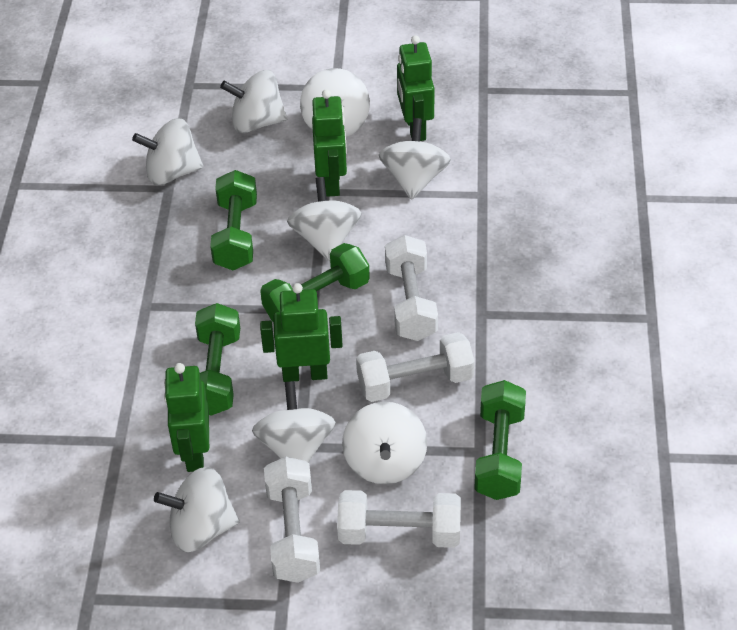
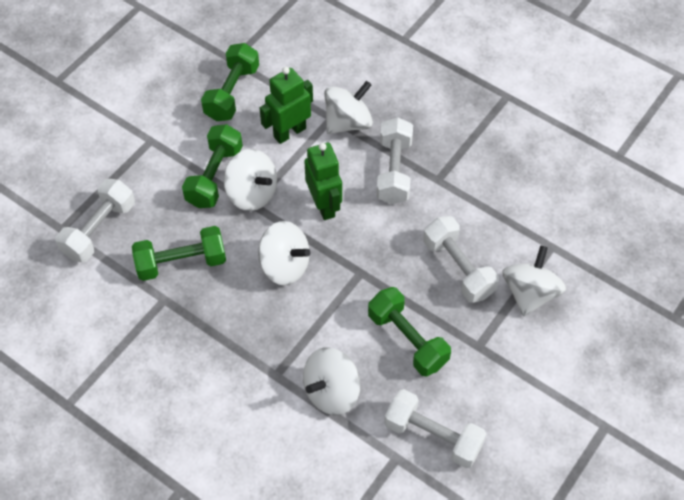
green robot: 4 -> 2
white spinning top: 8 -> 5

